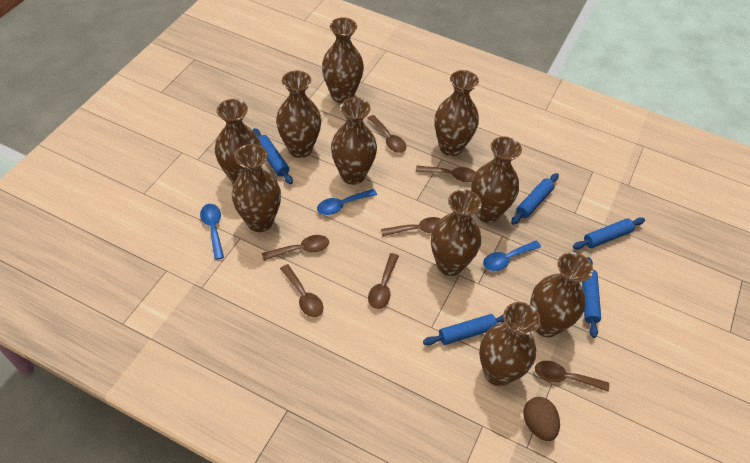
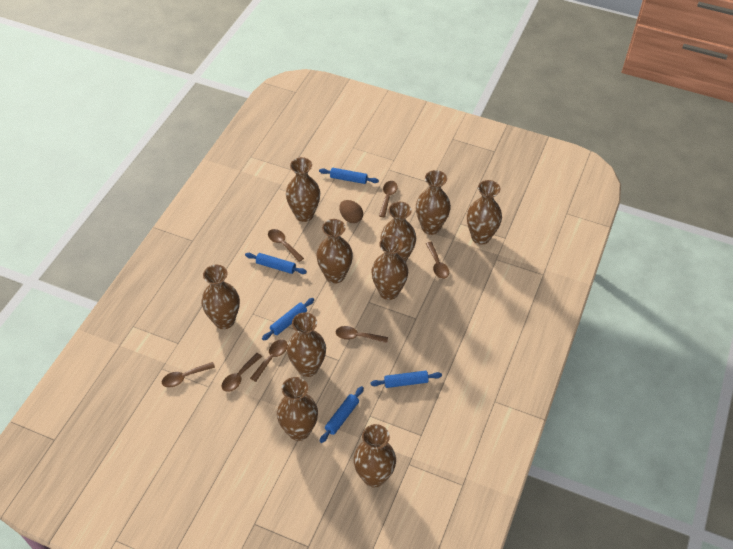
blue spoon: 3 -> 0

